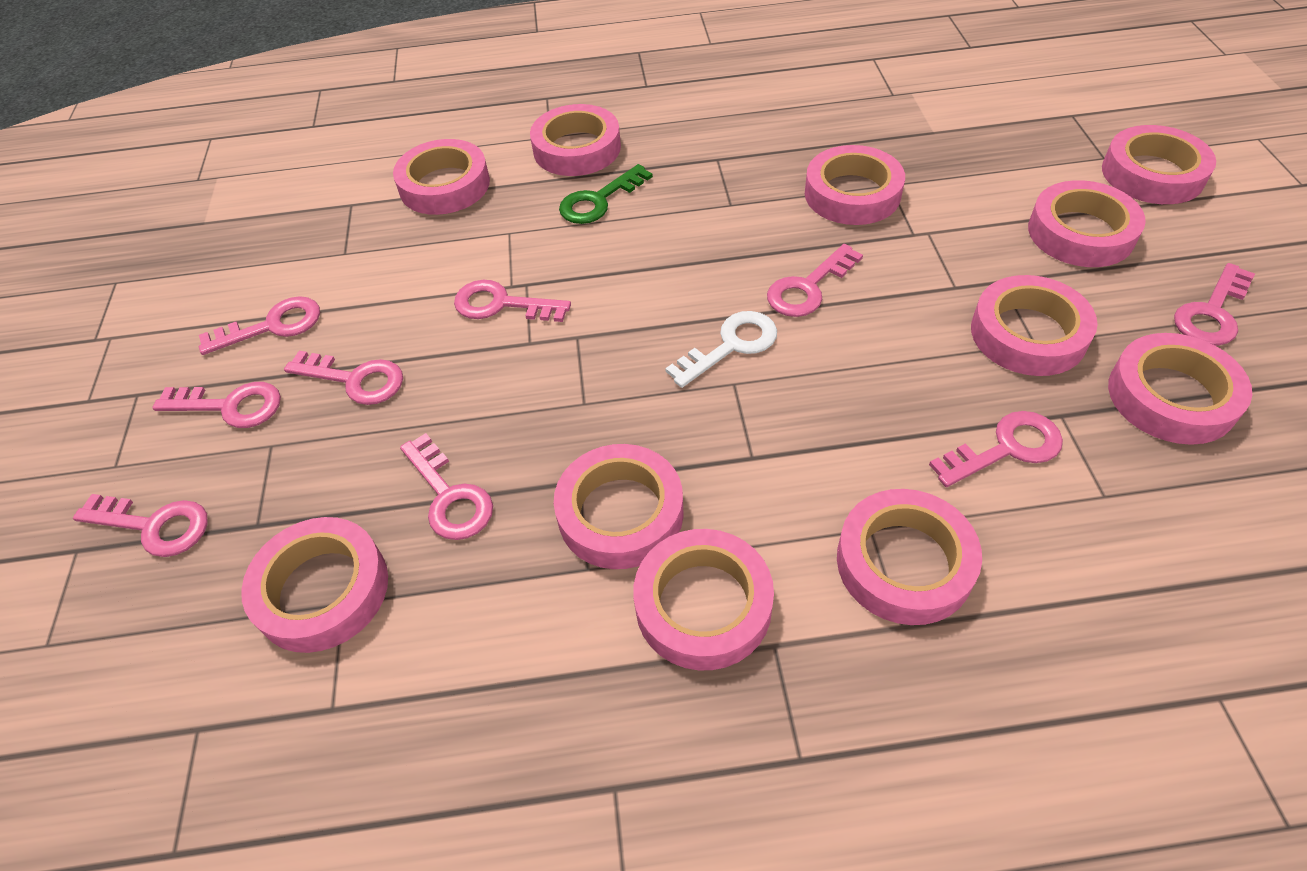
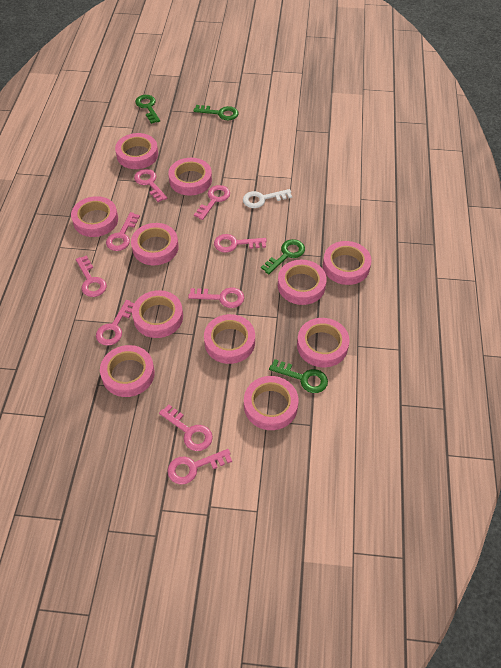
green key: 1 -> 4

